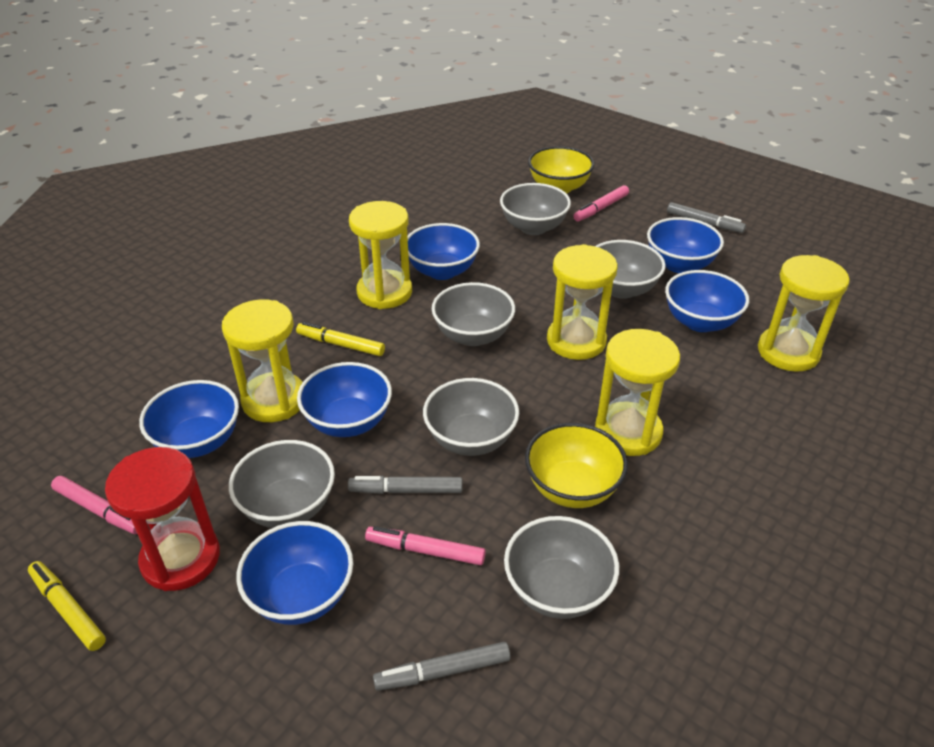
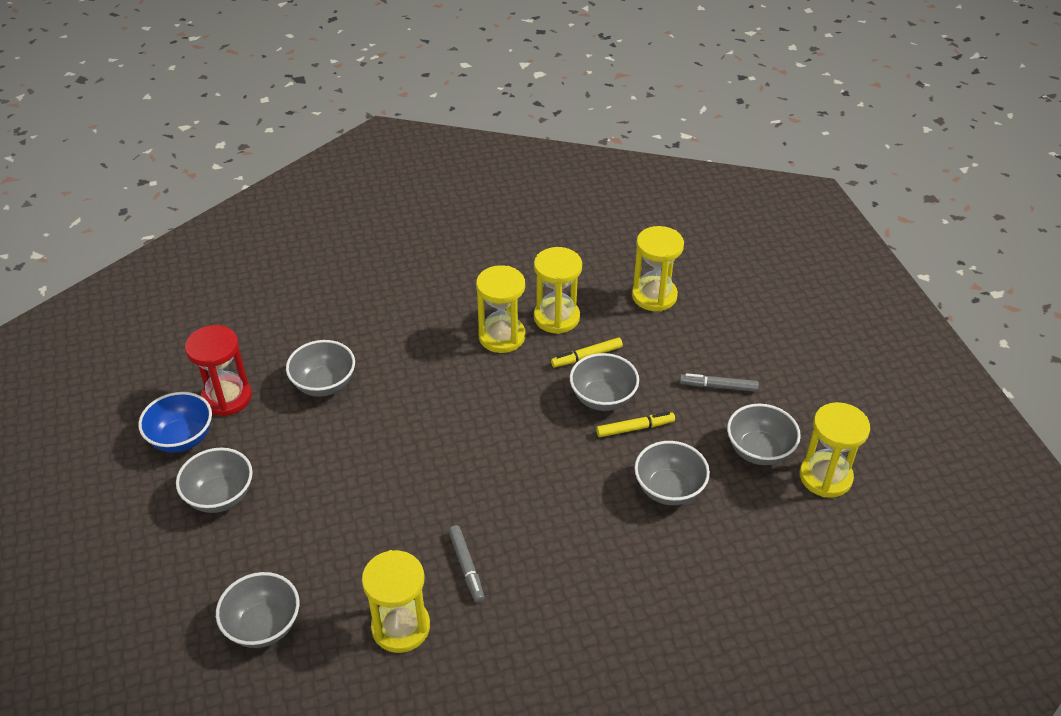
blue bowl: 6 -> 1
grey marker: 3 -> 2
pink marker: 3 -> 0
yellow bowl: 2 -> 0

